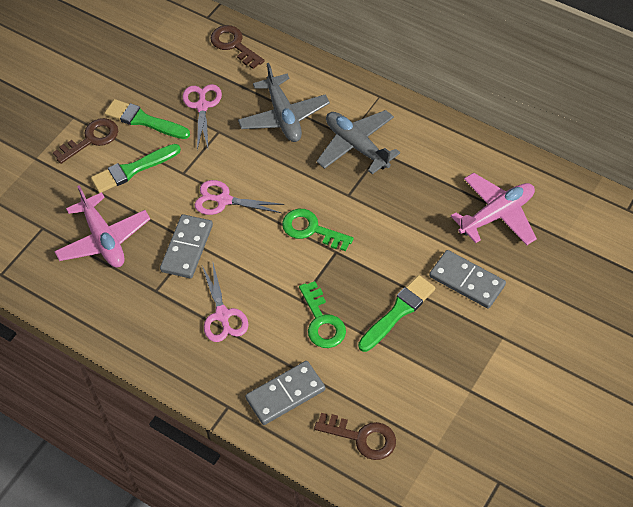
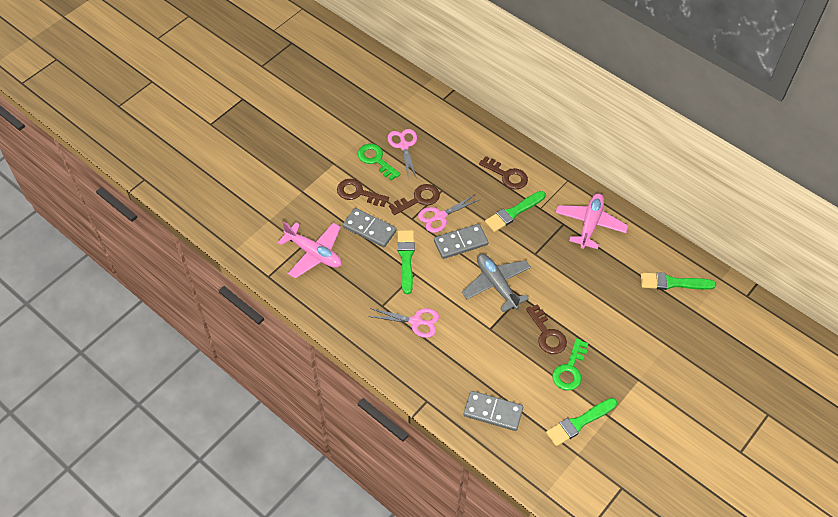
brown key: 3 -> 4
green brush: 3 -> 4
grey plane: 2 -> 1

